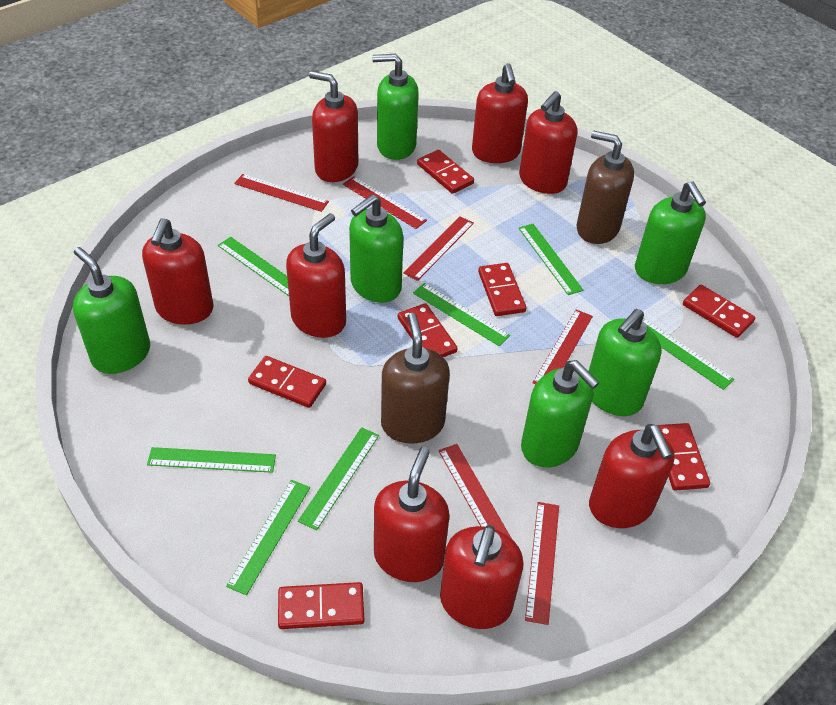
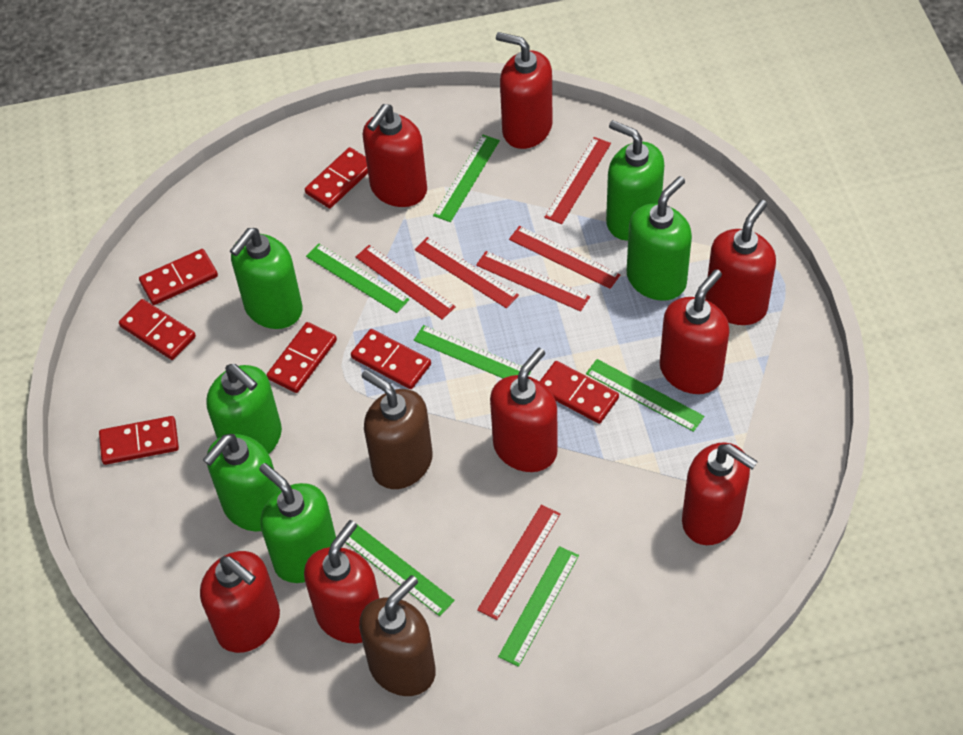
green ruler: 7 -> 6

